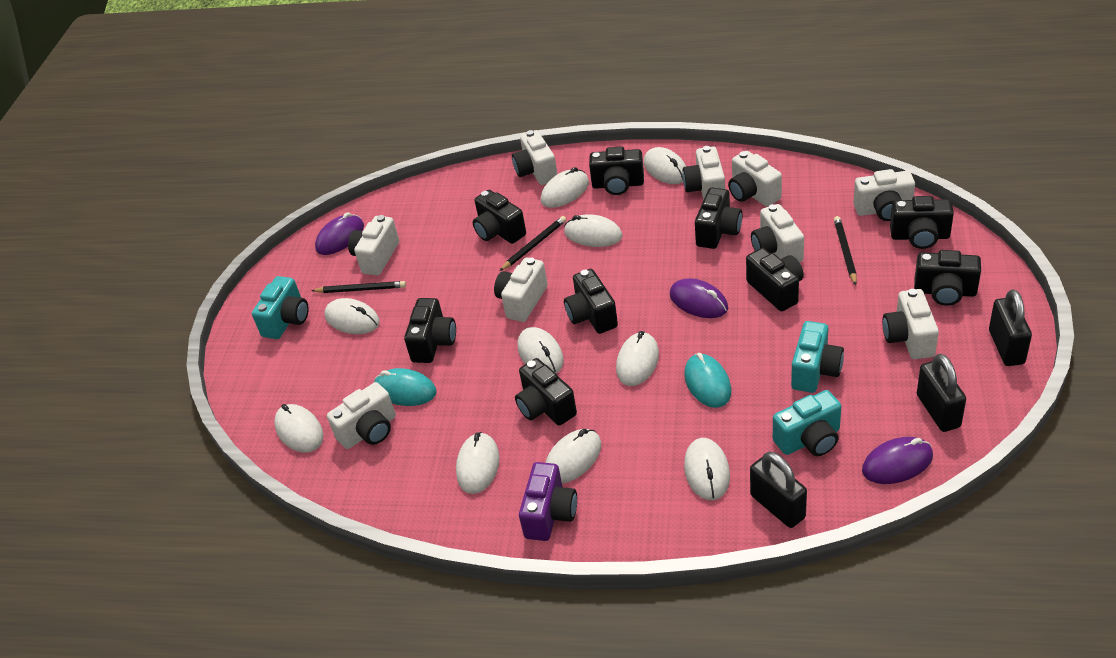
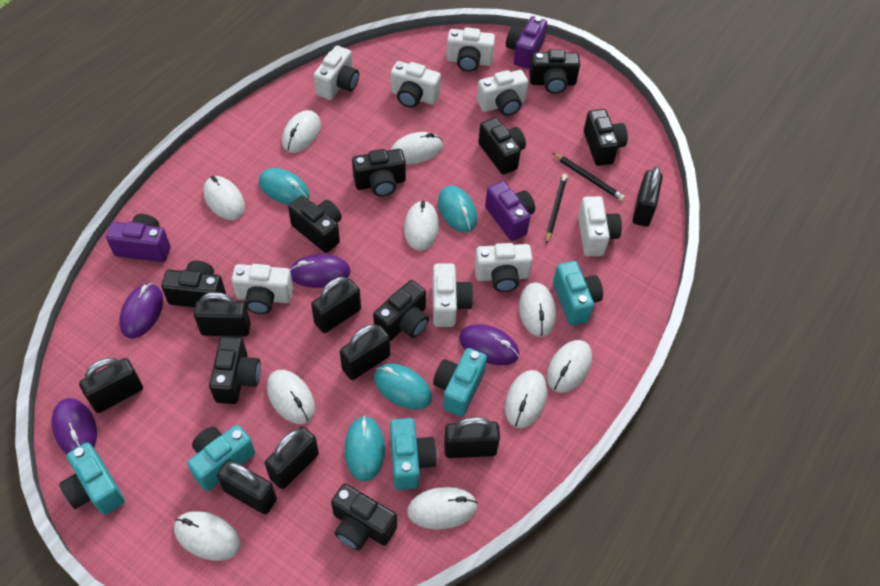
black padlock: 3 -> 8
black pencil: 3 -> 2
purple camera: 1 -> 3
purple mouse: 3 -> 4
turquoise camera: 3 -> 5
turquoise mouse: 2 -> 4
white camera: 9 -> 8

